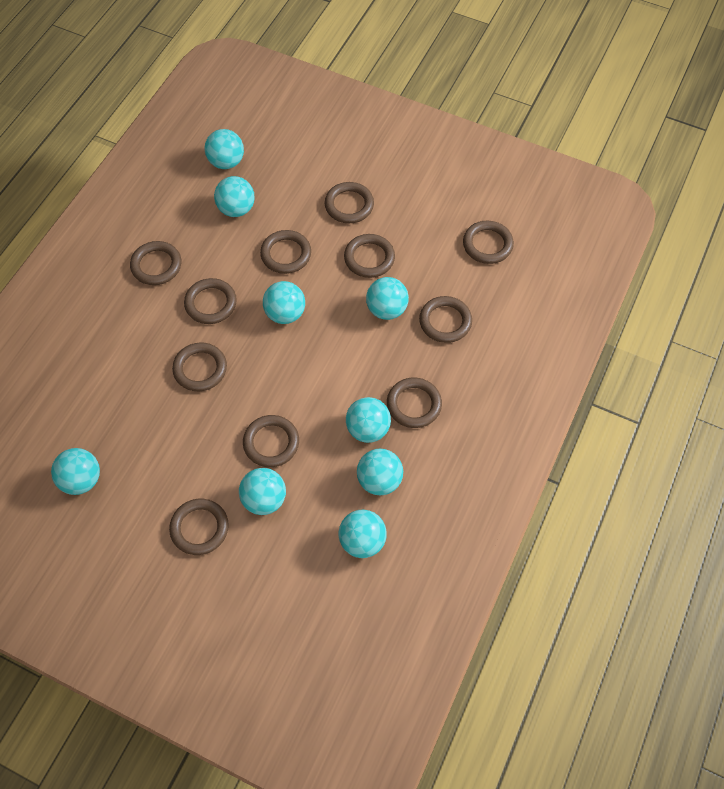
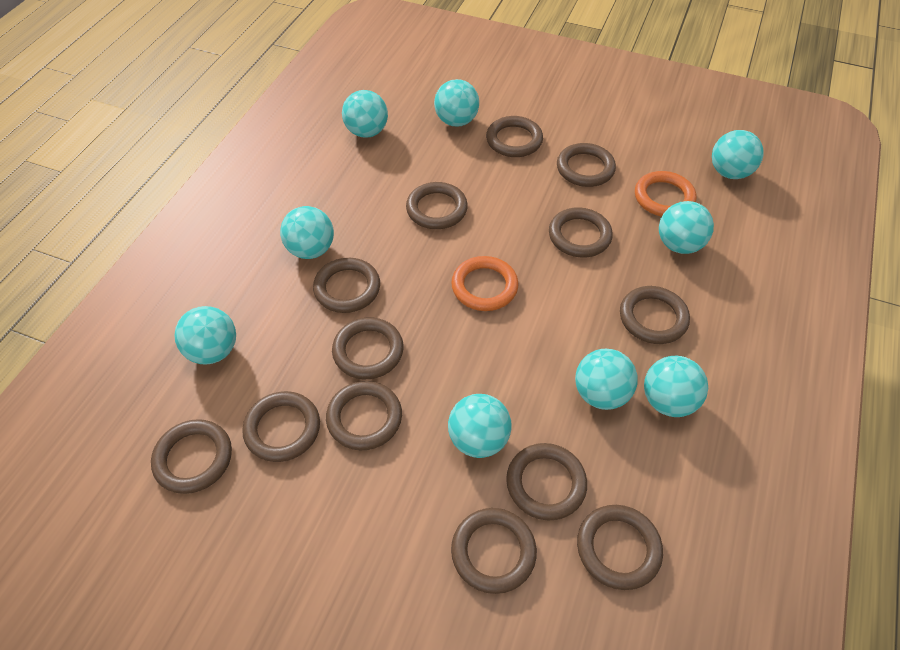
brown ring: 11 -> 13
orange ring: 0 -> 2

